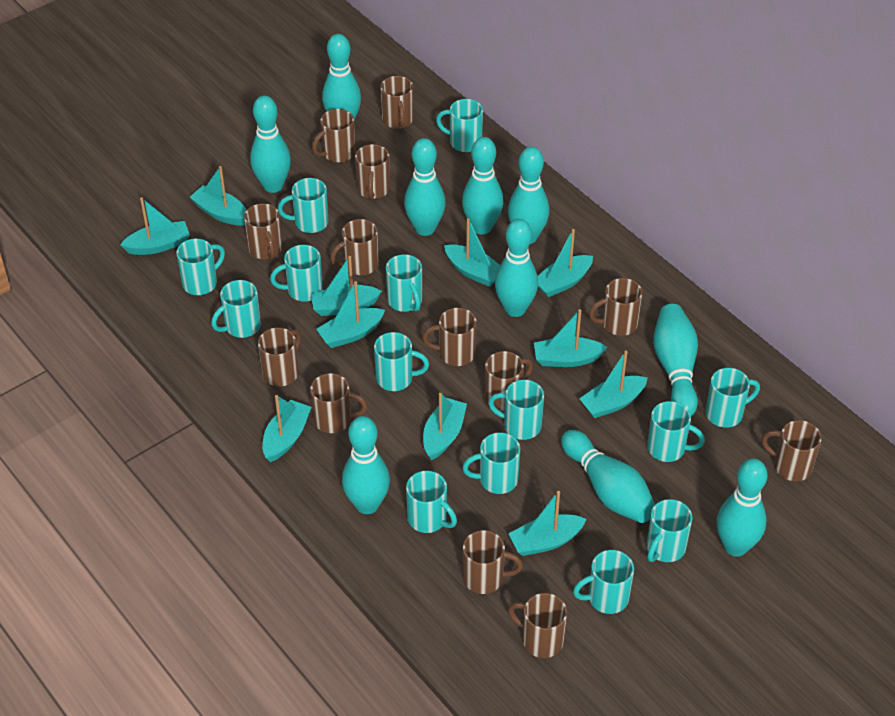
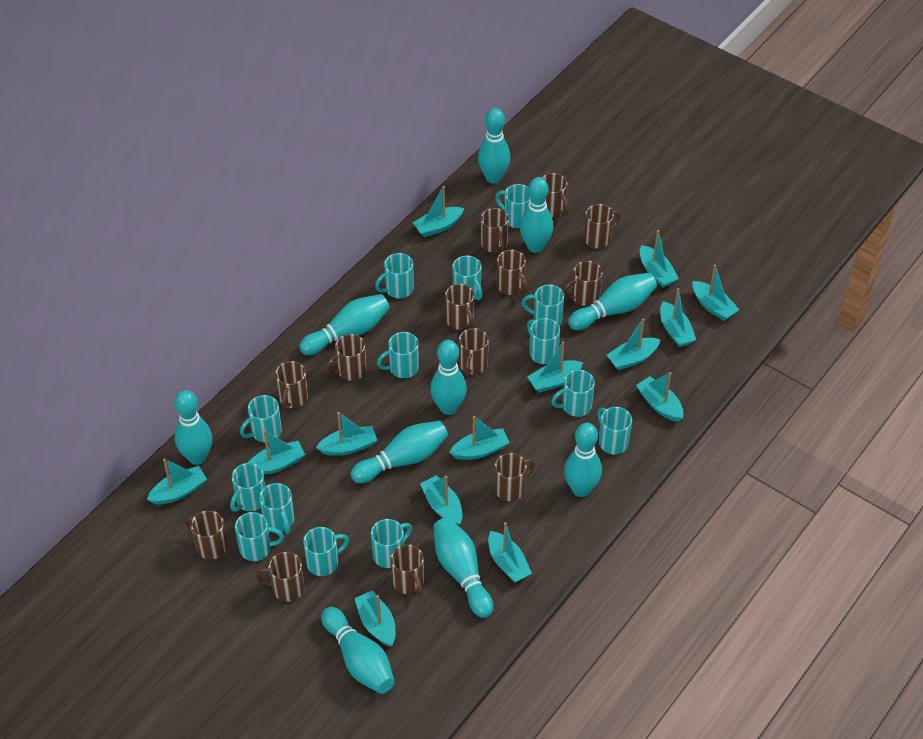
turquoise boat: 11 -> 14

